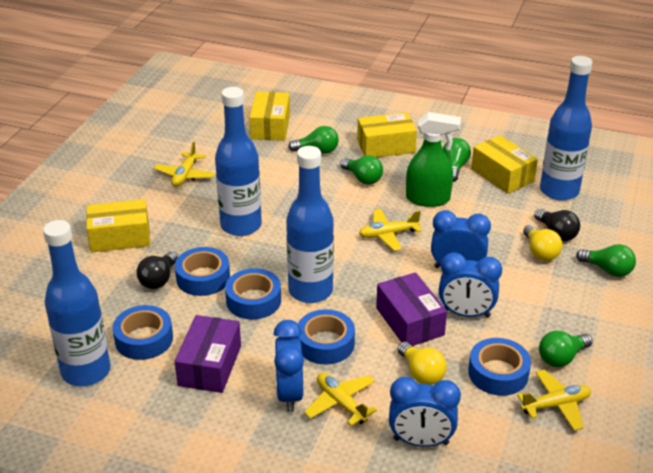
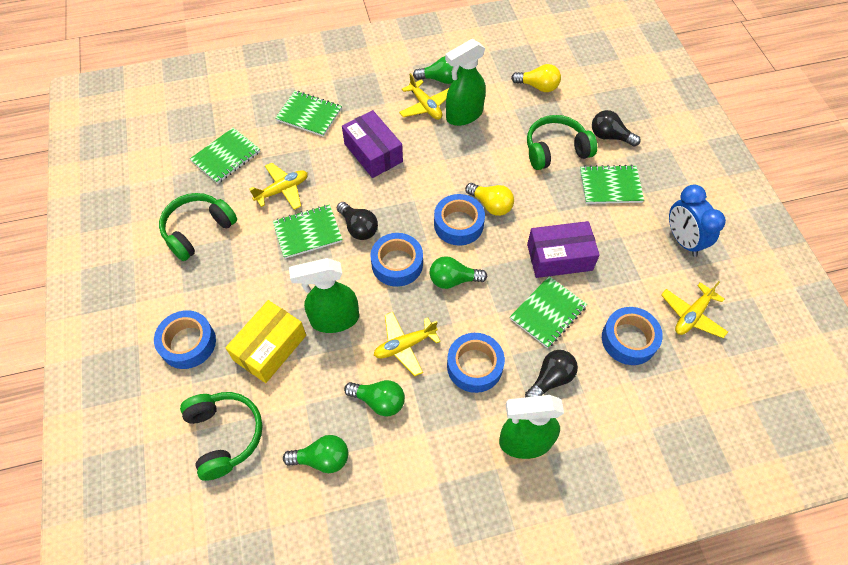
black light bulb: 2 -> 3
blue bottle: 4 -> 0
blue clock: 4 -> 1
green headphones: 0 -> 3
green light bulb: 5 -> 4
green notebook: 0 -> 5
green spray bottle: 1 -> 3
yellow box: 4 -> 1

